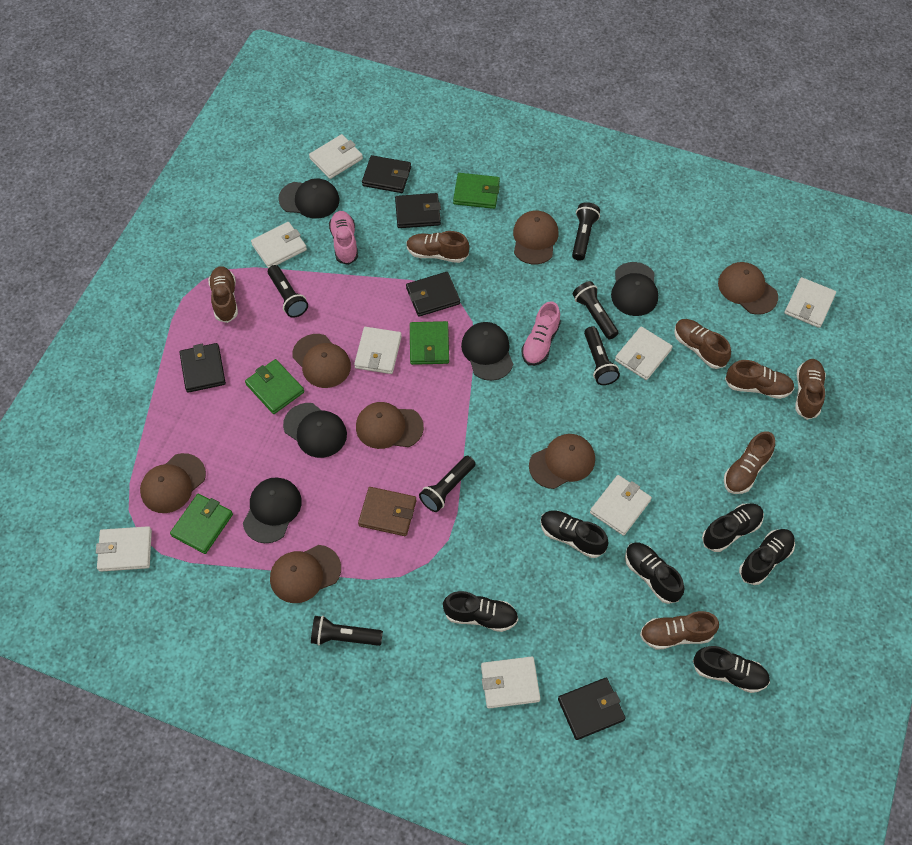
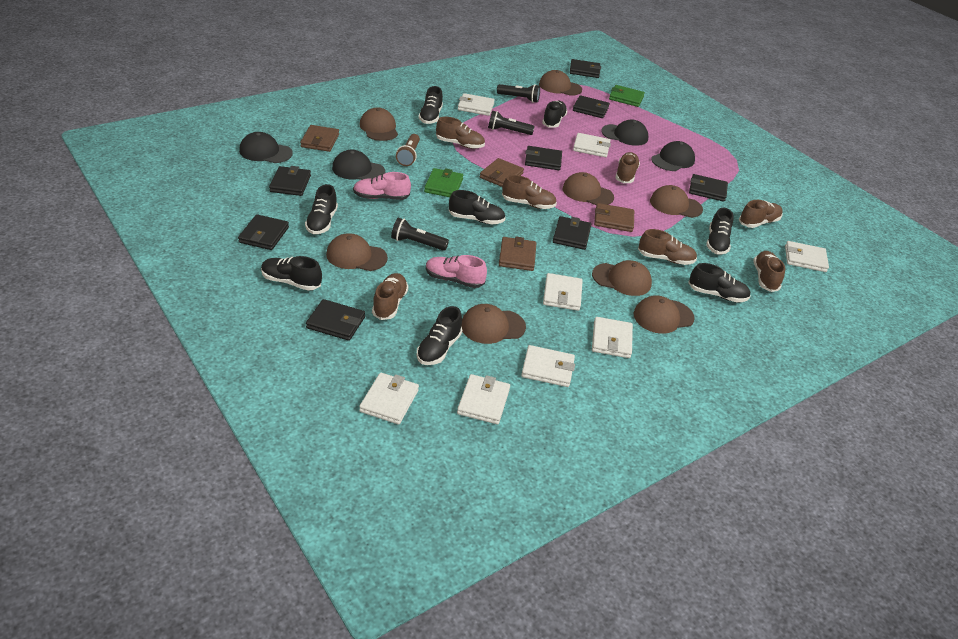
black cap: 5 -> 4
black flashlight: 6 -> 3
black shoe: 6 -> 8
black wallet: 5 -> 8
brown cap: 7 -> 8
brown flashlight: 0 -> 1
brown wallet: 1 -> 4
green wallet: 4 -> 2

